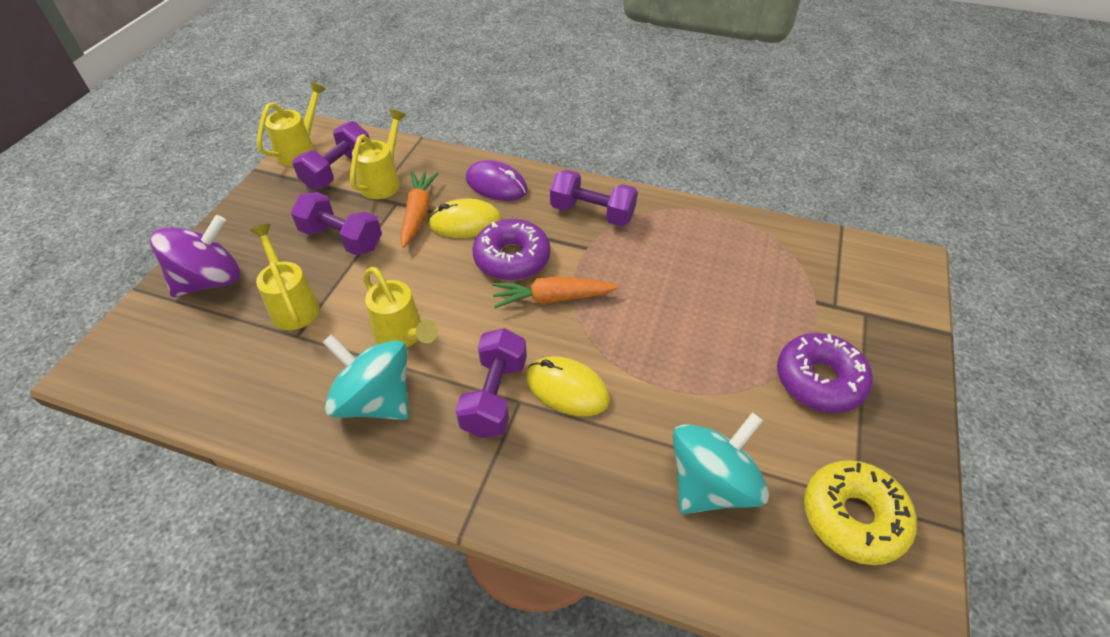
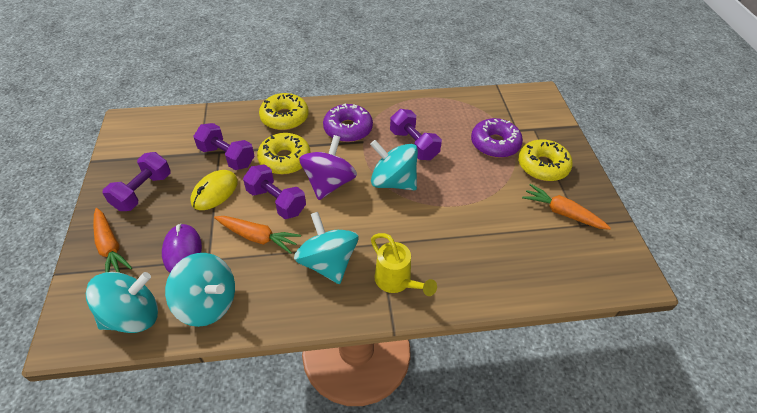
orange carrot: 2 -> 3
turquoise spinning top: 2 -> 4
yellow donut: 1 -> 3
yellow mouse: 2 -> 1
yellow watering can: 4 -> 1

